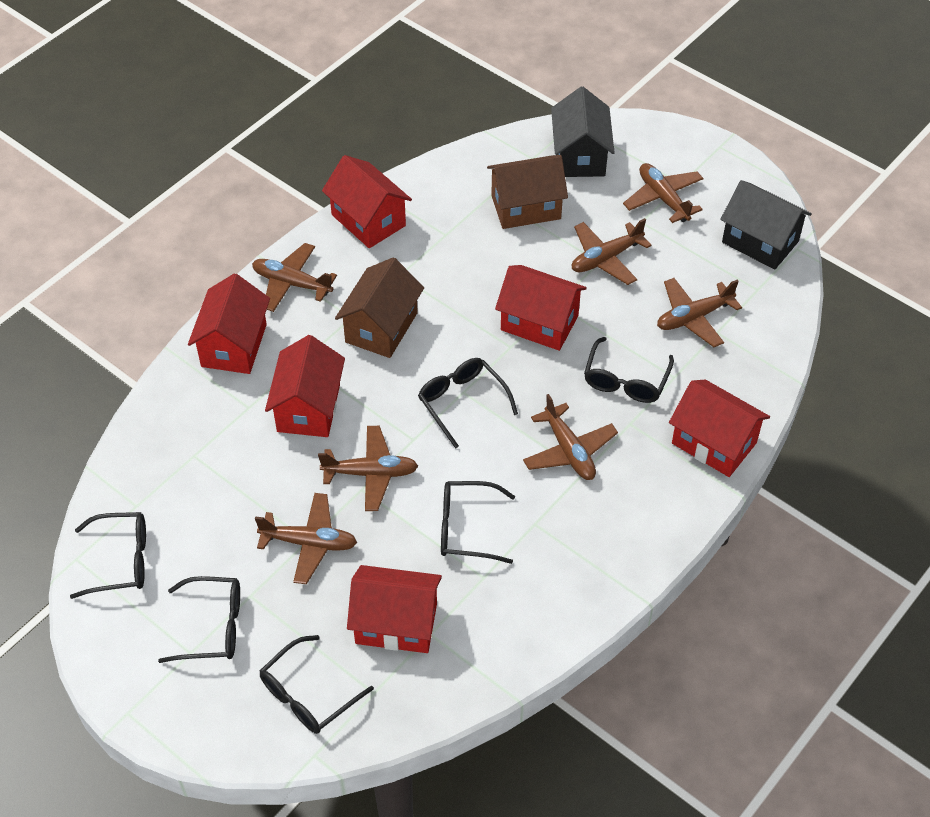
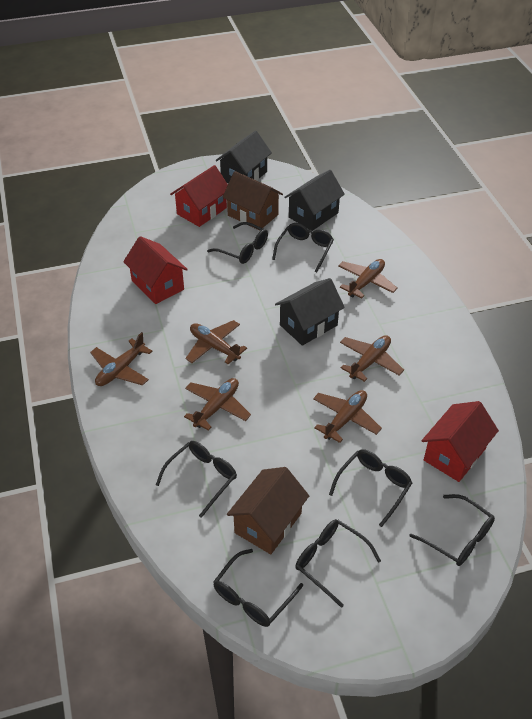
black glasses: 6 -> 7
black house: 2 -> 3
brown plane: 7 -> 6
red house: 6 -> 3

